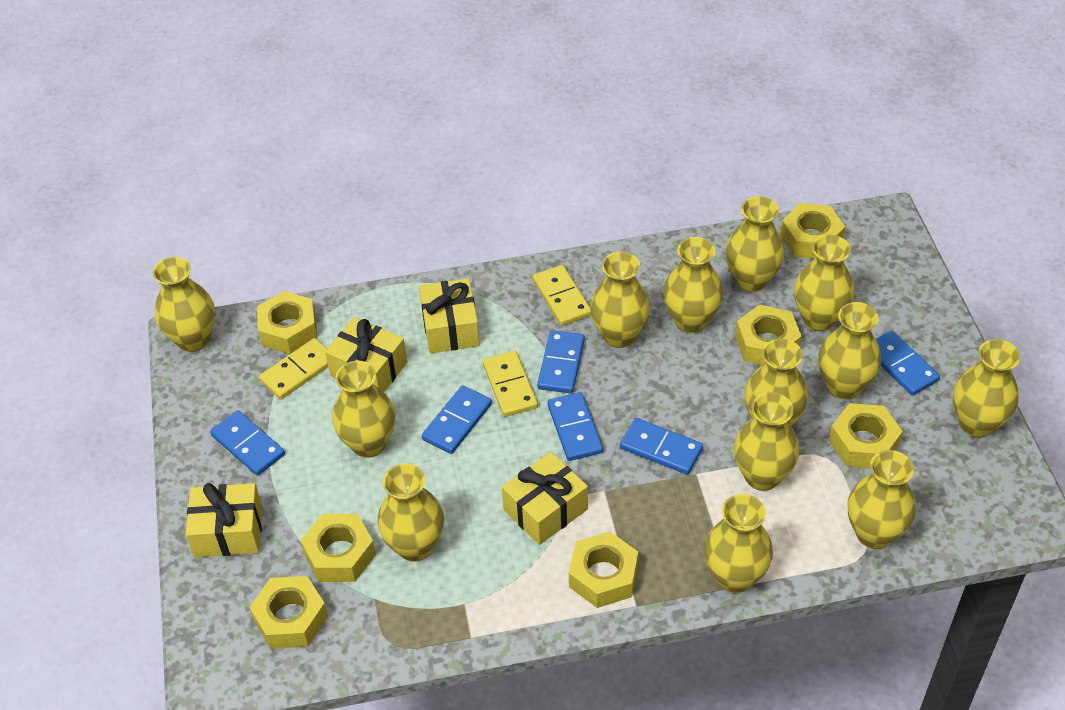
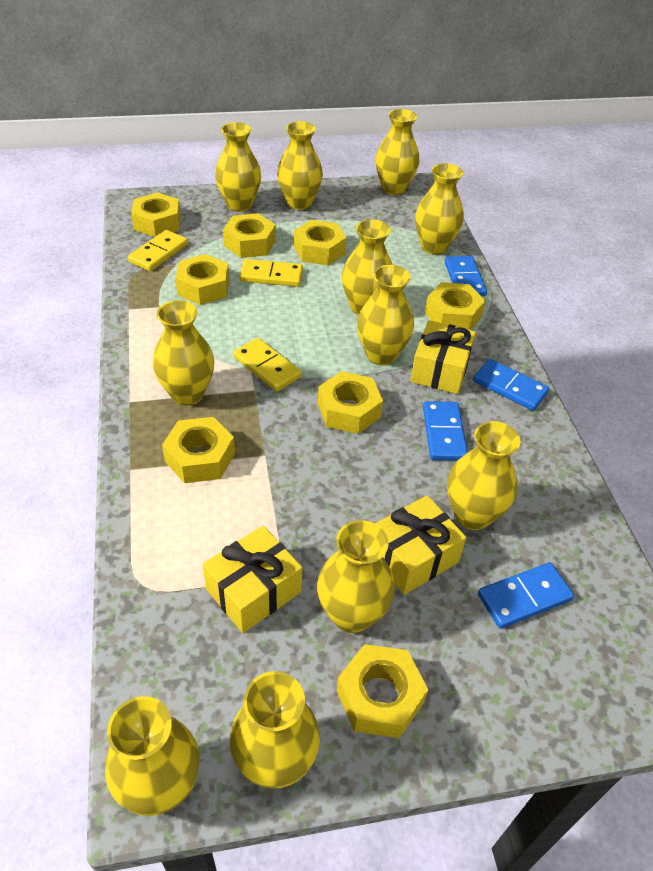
blue domino: 6 -> 4
yellow gift: 4 -> 3
yellow nut: 7 -> 8
yellow vase: 13 -> 11

